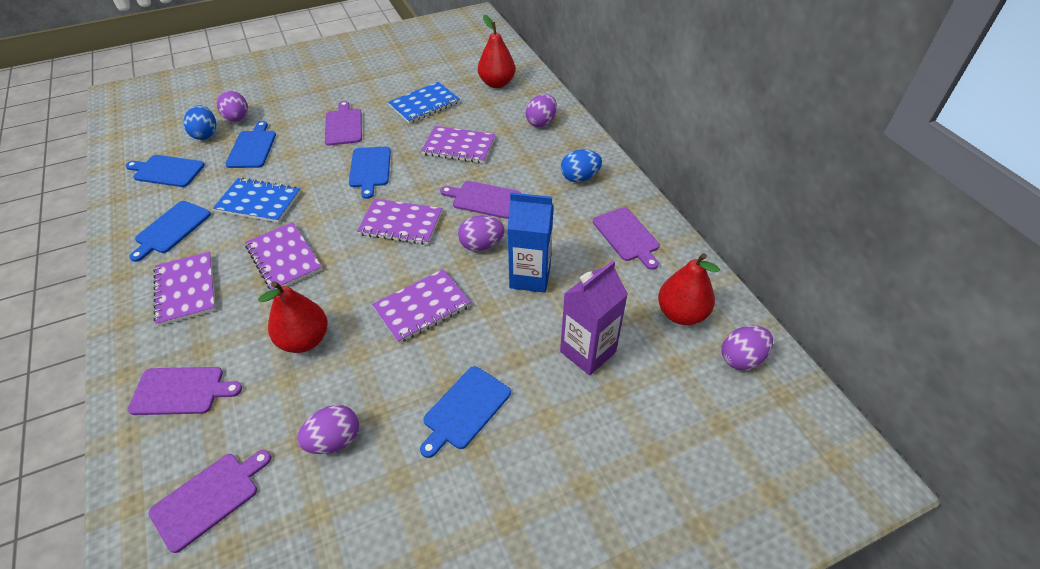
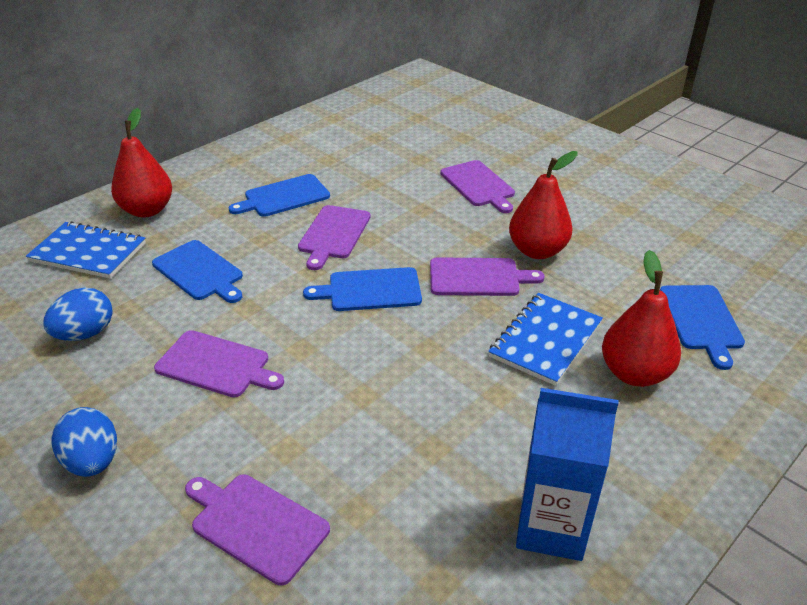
blue cutting board: 5 -> 4
purple carton: 1 -> 0
purple egg: 5 -> 0
purple notebook: 5 -> 0

